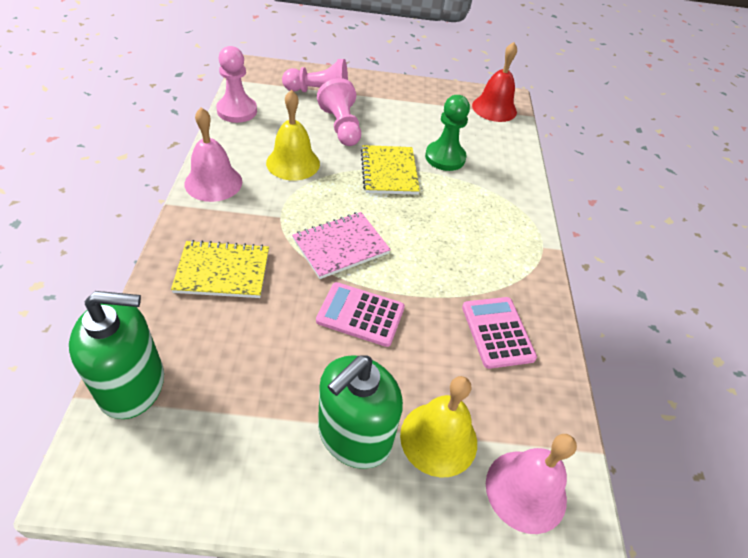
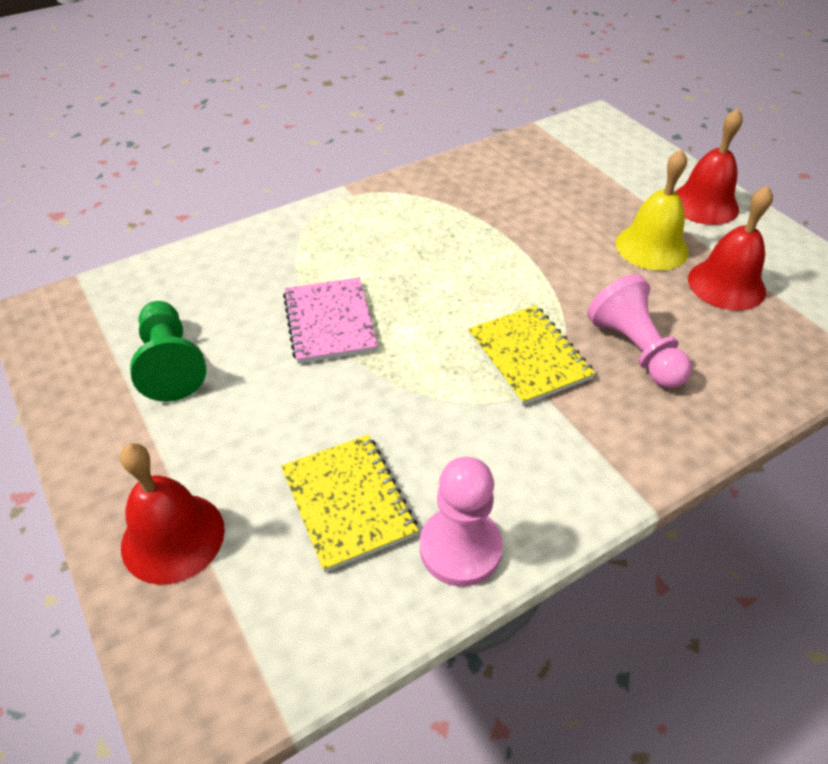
green soap dispenser: 2 -> 0
pink bell: 2 -> 0
pink calculator: 2 -> 0
pink pawn: 3 -> 2
red bell: 1 -> 3
yellow bell: 2 -> 1

